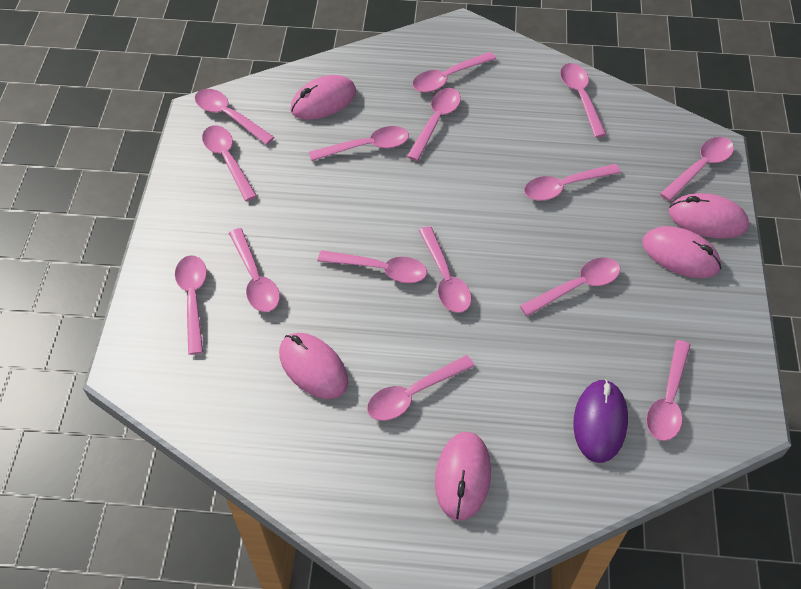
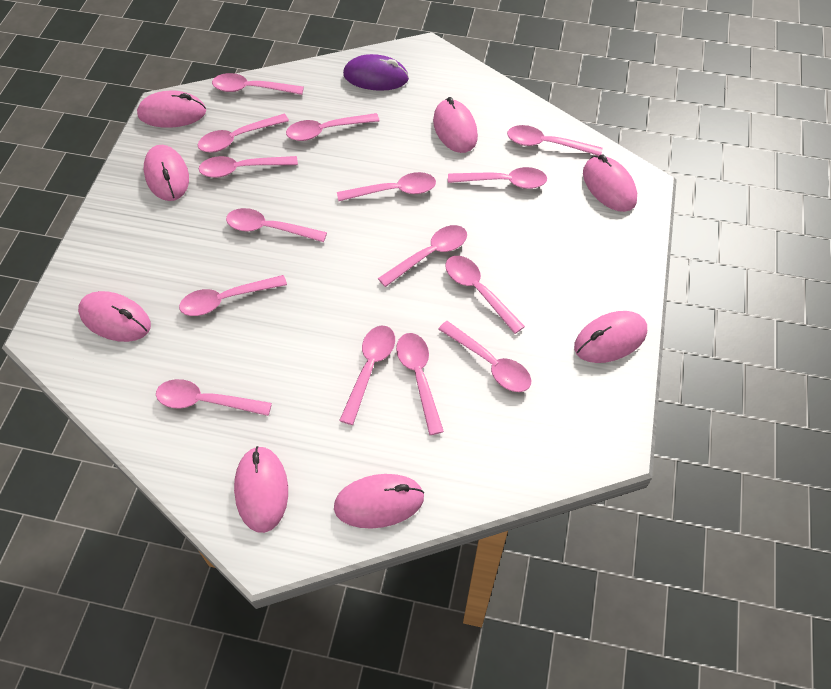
pink mouse: 5 -> 8

